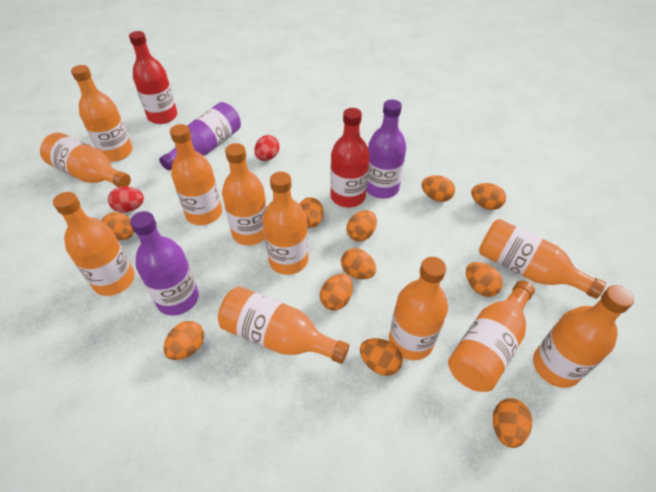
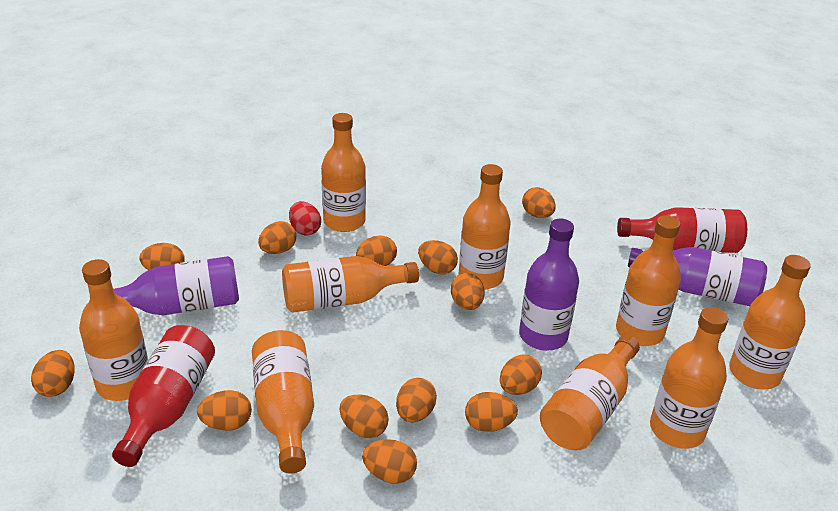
orange bottle: 11 -> 9
orange egg: 11 -> 13
red egg: 2 -> 1

